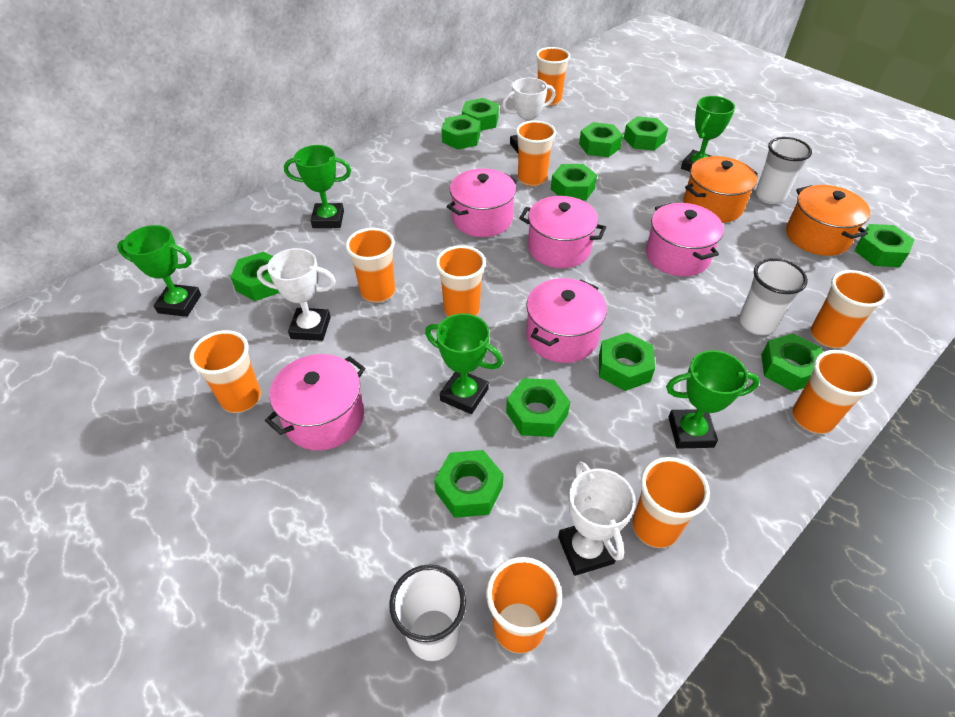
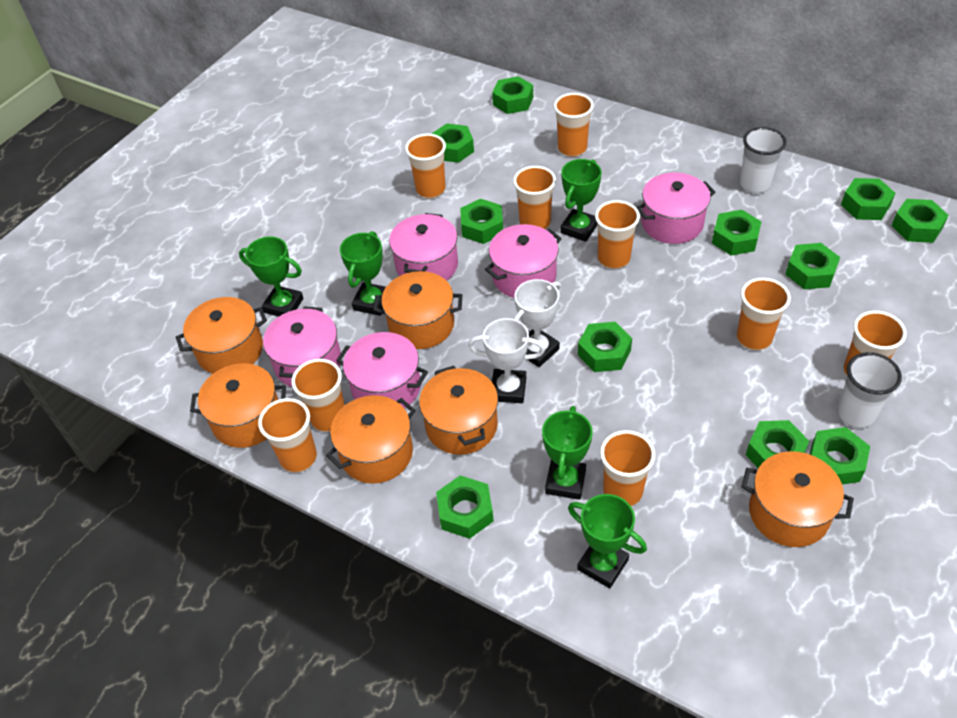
orange pot: 2 -> 6
white cup: 3 -> 2
white trophy: 3 -> 2

